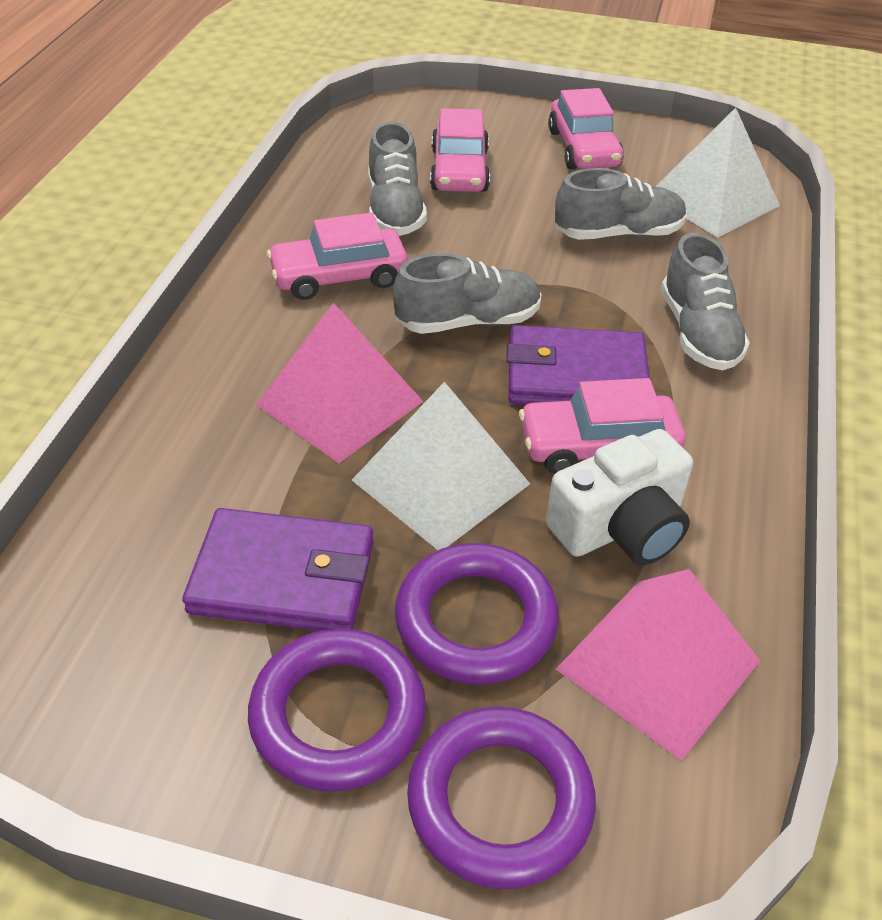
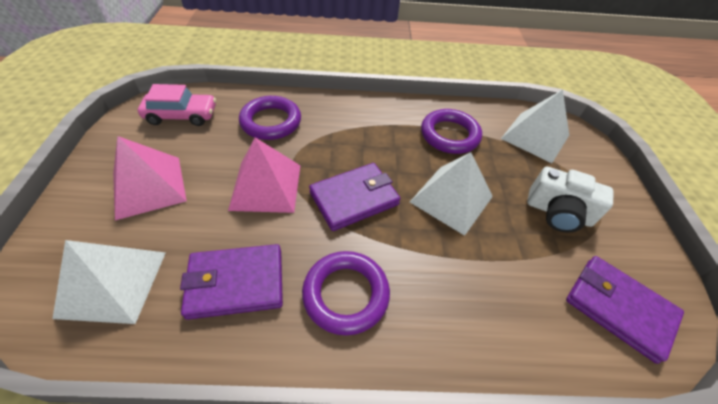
grey shoe: 4 -> 0
pink car: 4 -> 1
purple wallet: 2 -> 3
white pyramid: 2 -> 3

